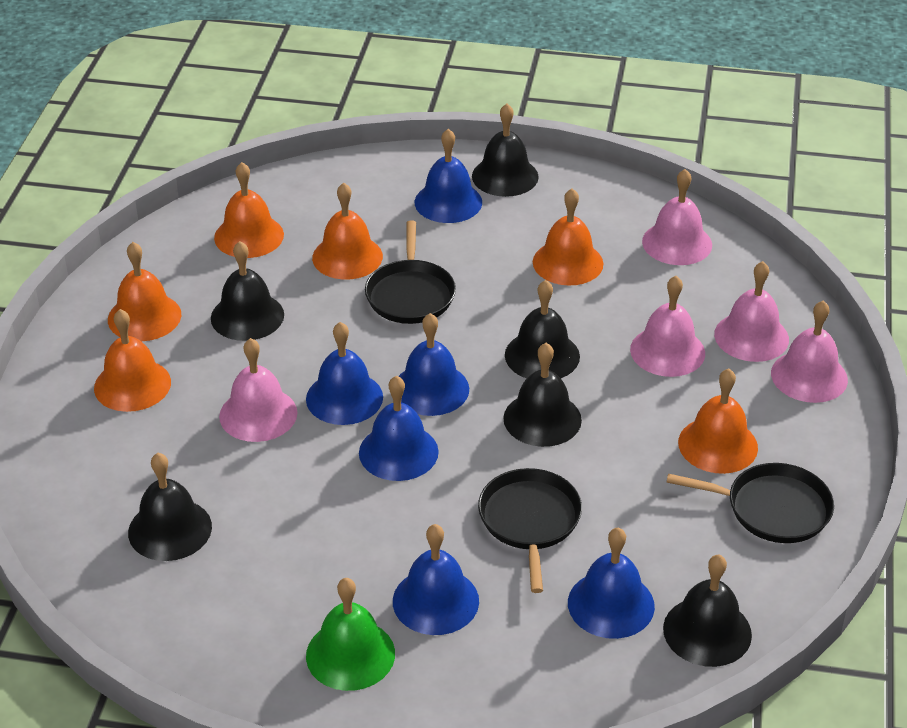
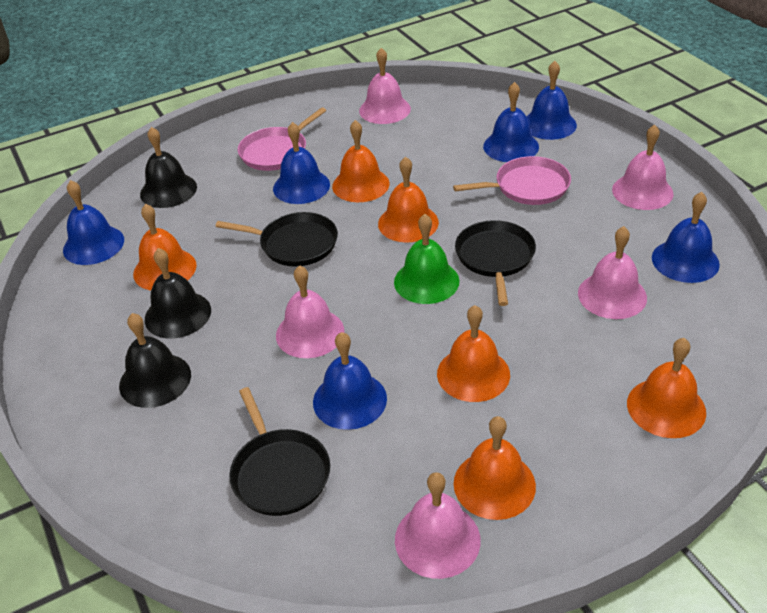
black bell: 6 -> 3
pink pan: 0 -> 2

